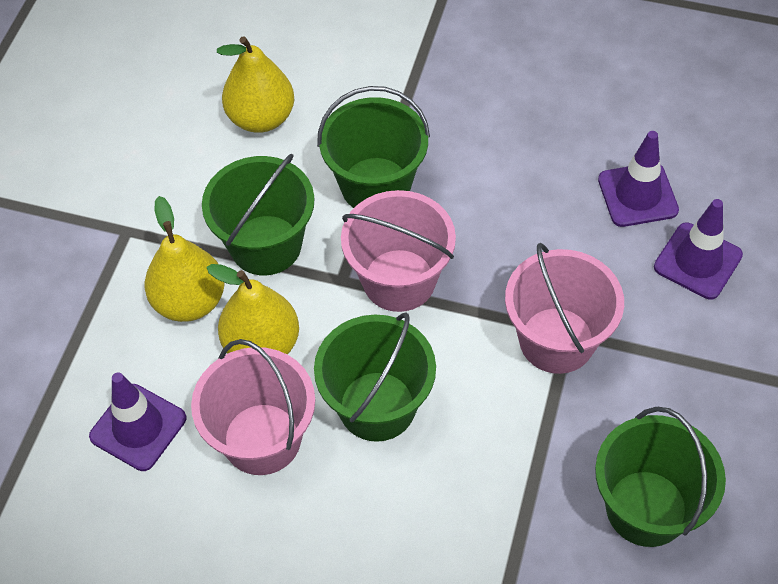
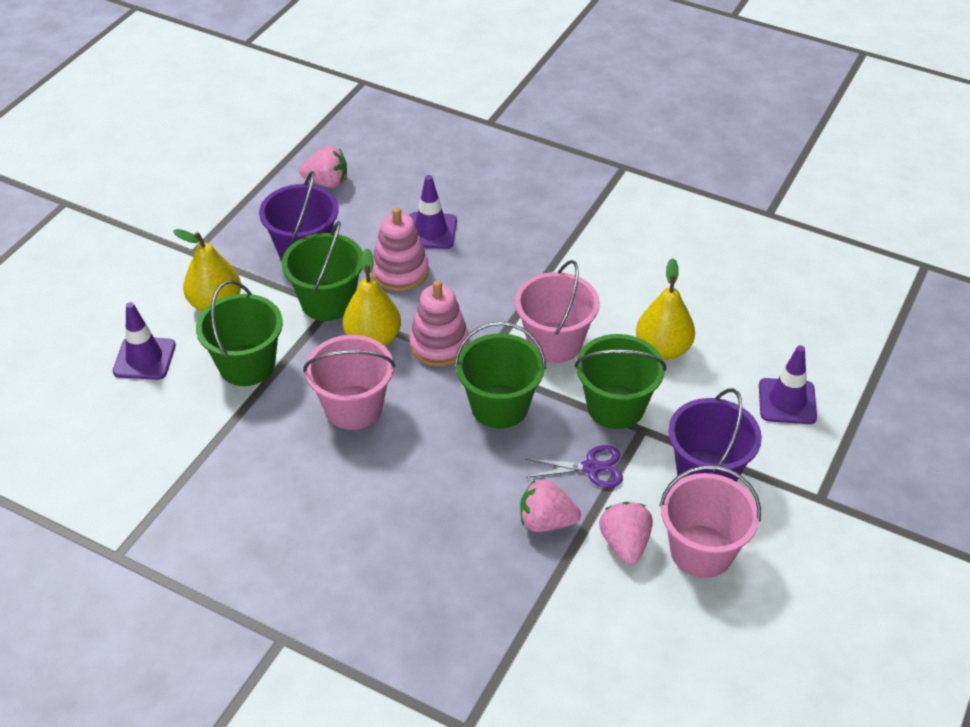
pink stacking toy: 0 -> 2
pink strawberry: 0 -> 3
purple bucket: 0 -> 2
purple scissors: 0 -> 1

